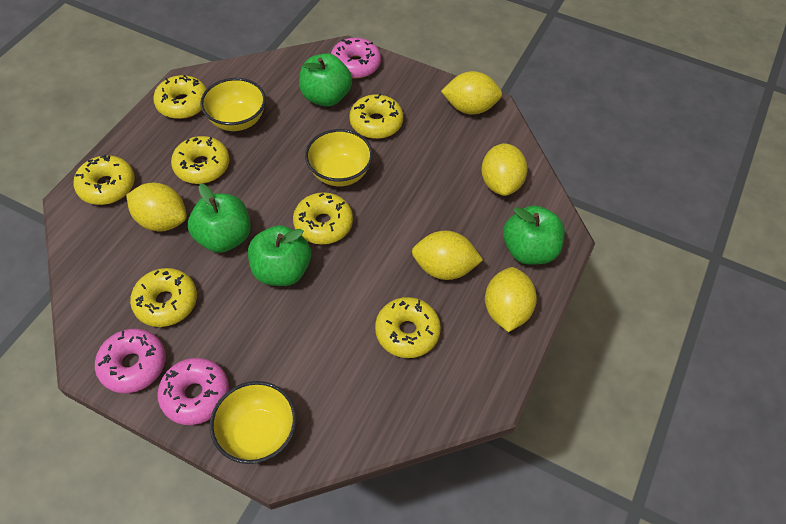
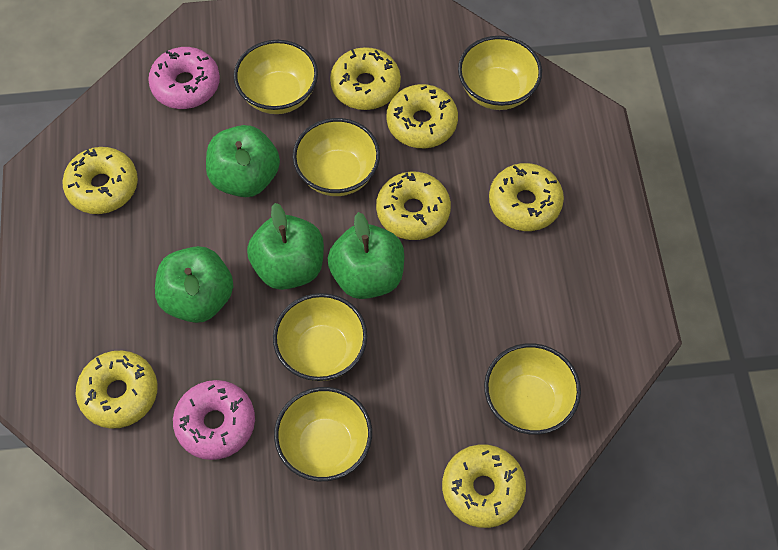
pink donut: 3 -> 2
yellow bowl: 3 -> 6
yellow lemon: 5 -> 0

